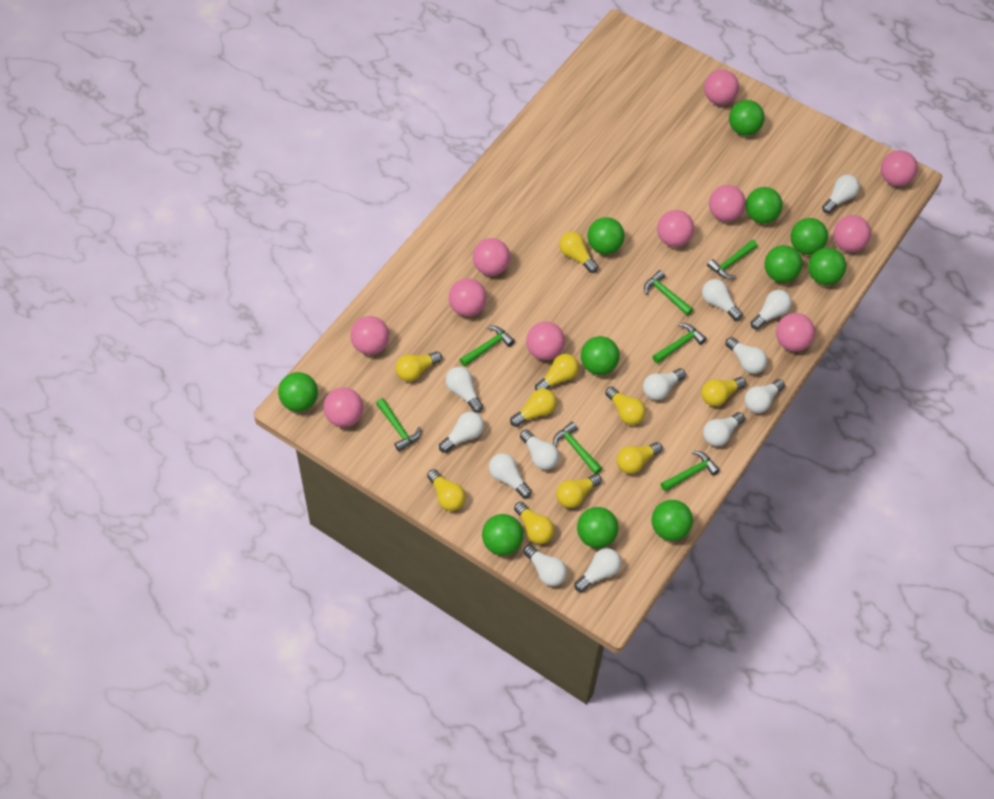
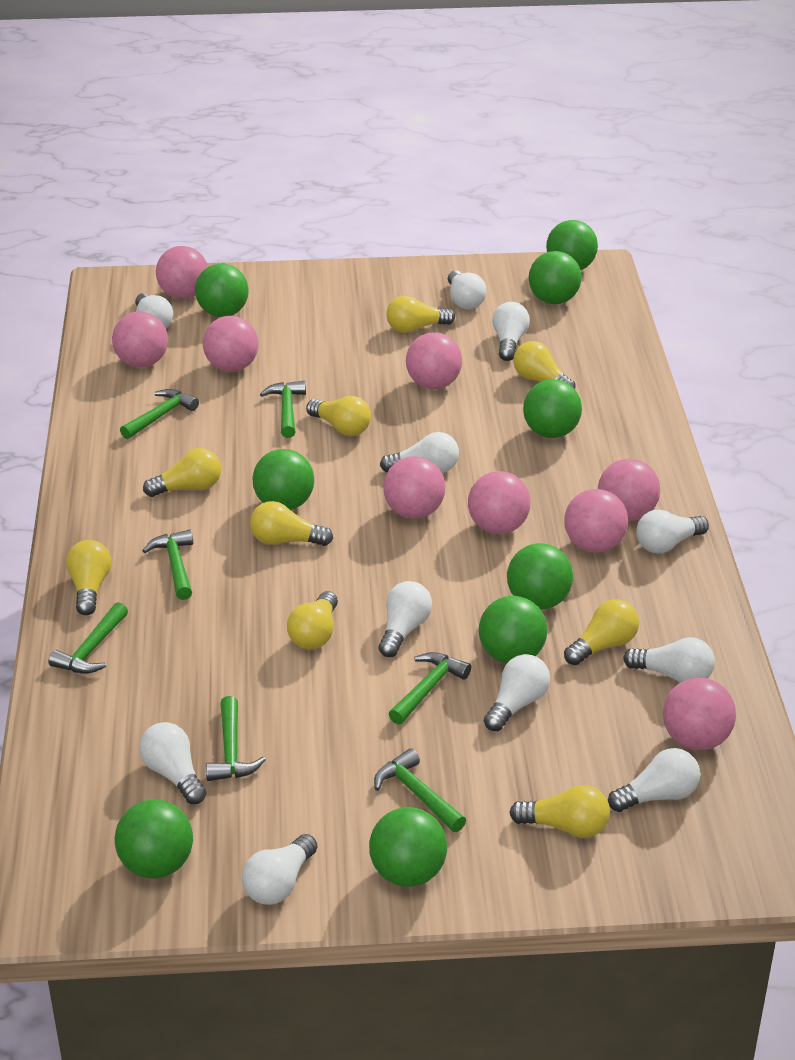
green ball: 11 -> 9
pink ball: 11 -> 9
white light bulb: 13 -> 11
yellow light bulb: 10 -> 9

